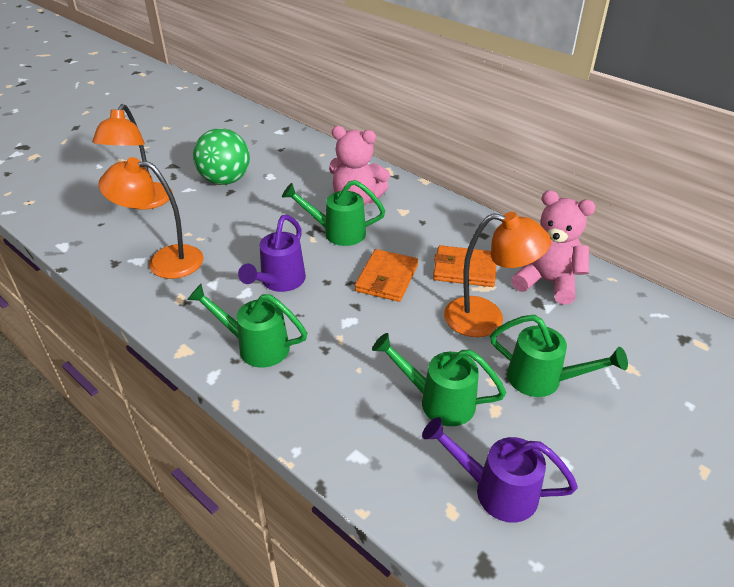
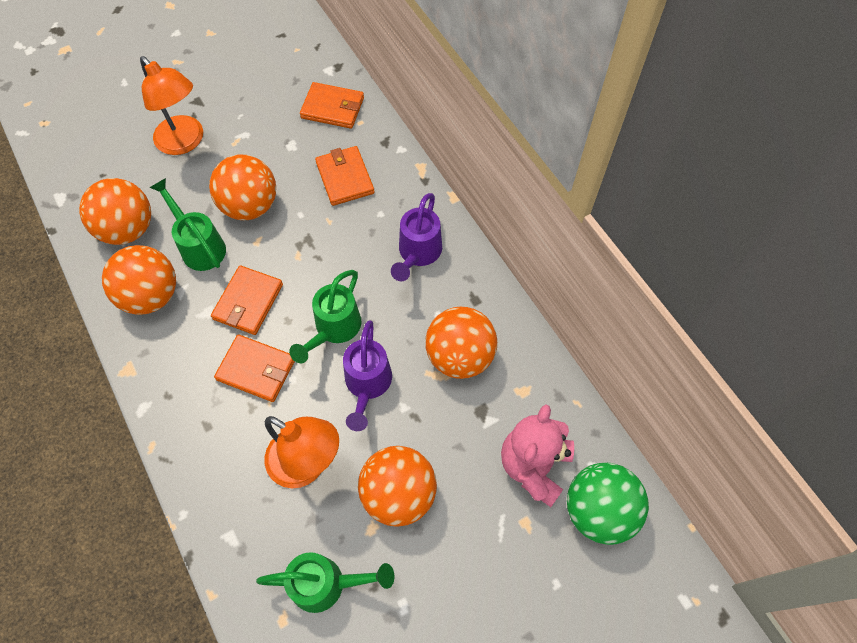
green watering can: 4 -> 3
orange ball: 0 -> 5
orange lamp: 3 -> 2
orange wallet: 2 -> 4
pink teddy bear: 2 -> 1

